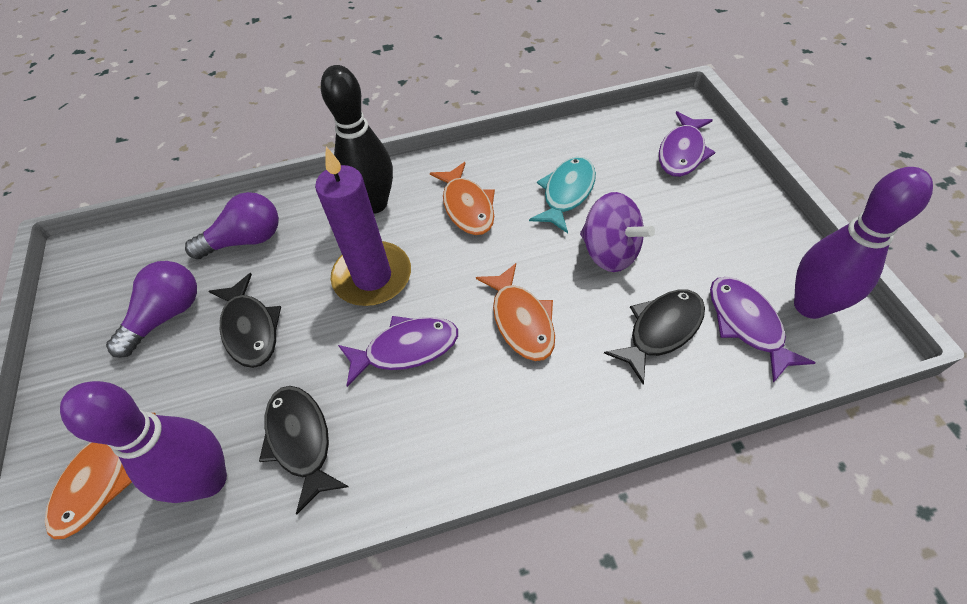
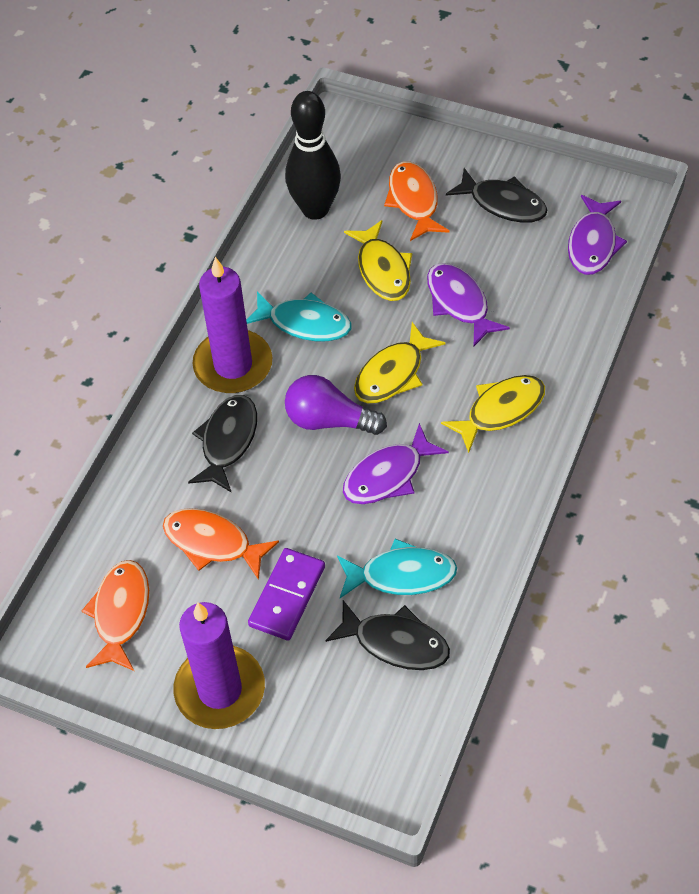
purple bowling pin: 2 -> 0
purple candle: 1 -> 2
purple domino: 0 -> 1
purple light bulb: 2 -> 1
purple spinning top: 1 -> 0
turquoise fish: 1 -> 2
yellow fish: 0 -> 3

